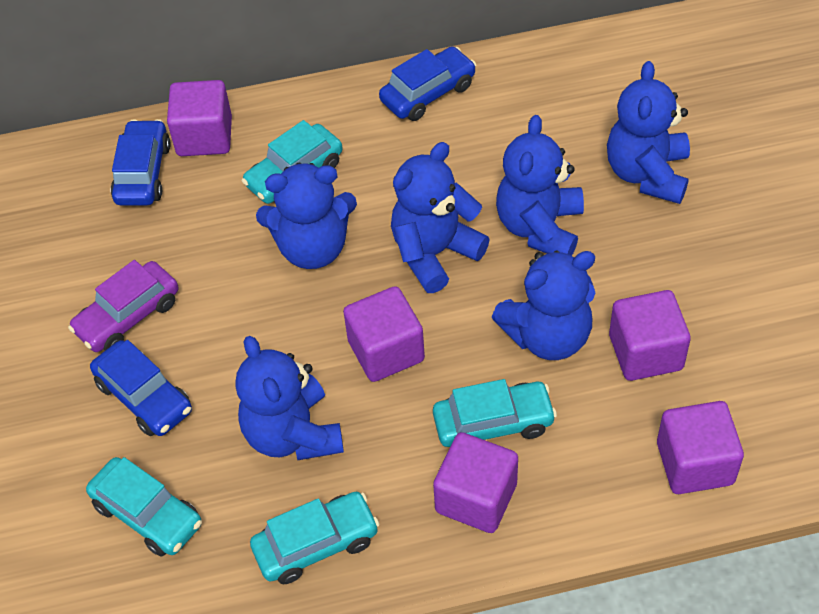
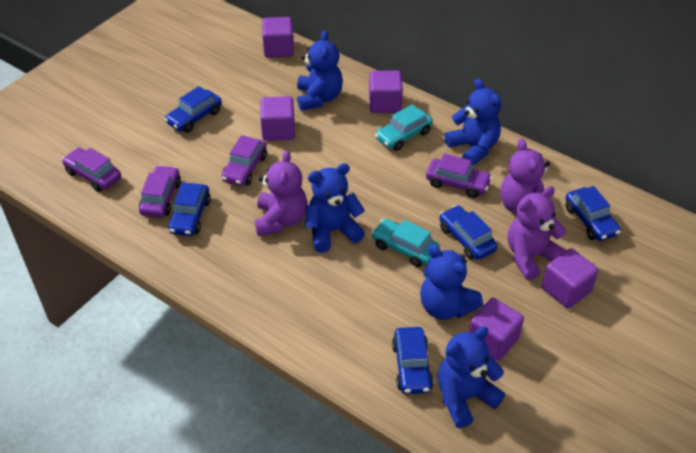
blue car: 3 -> 5
blue teddy bear: 6 -> 5
purple car: 1 -> 4
purple teddy bear: 0 -> 3
turquoise car: 4 -> 2

